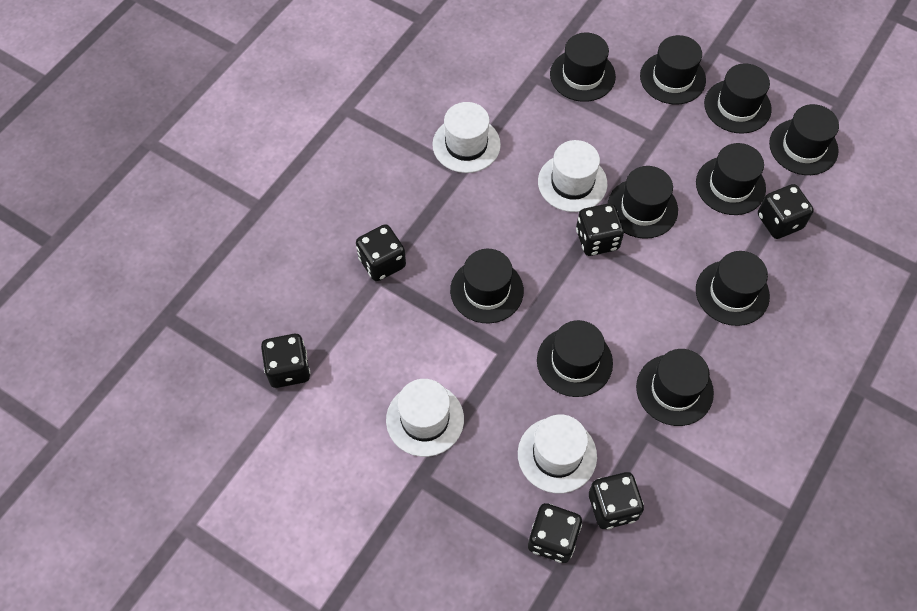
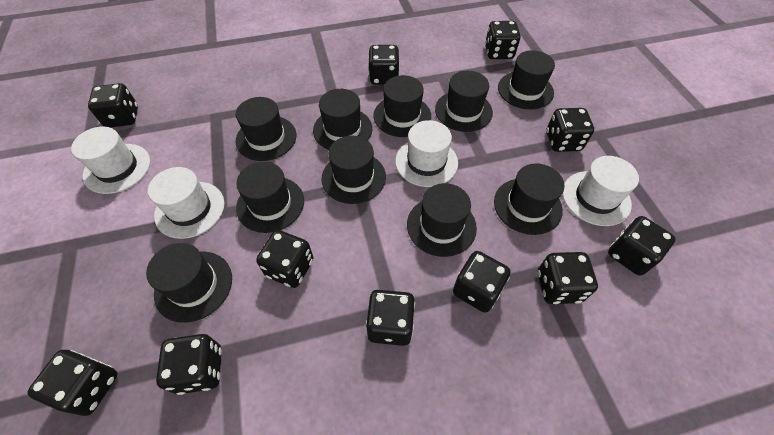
black dice: 6 -> 11

